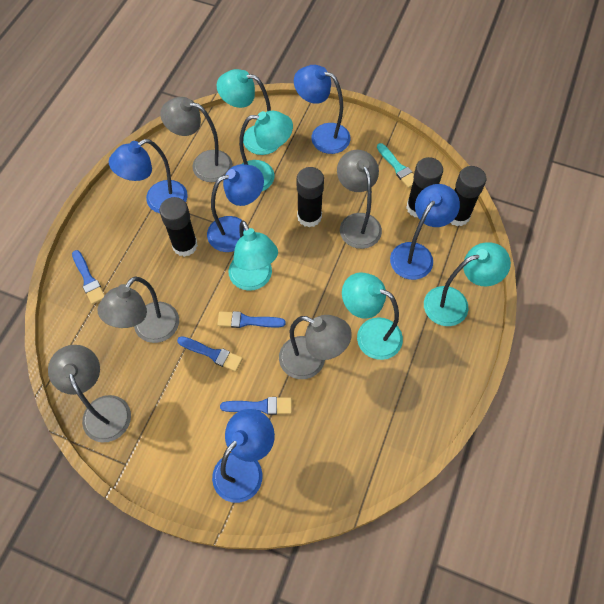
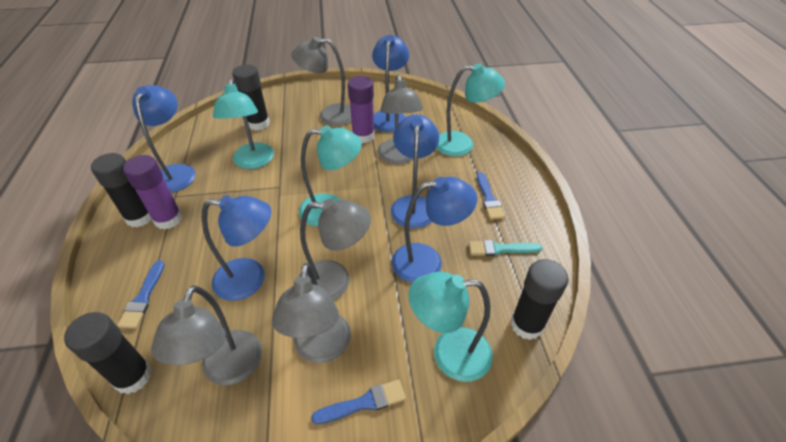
blue brush: 4 -> 3
purple glue stick: 0 -> 2
turquoise lamp: 5 -> 4

